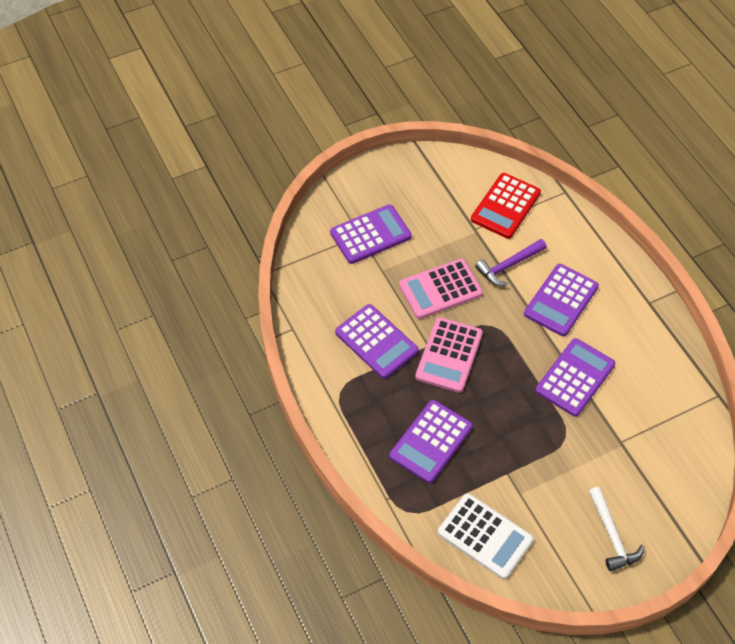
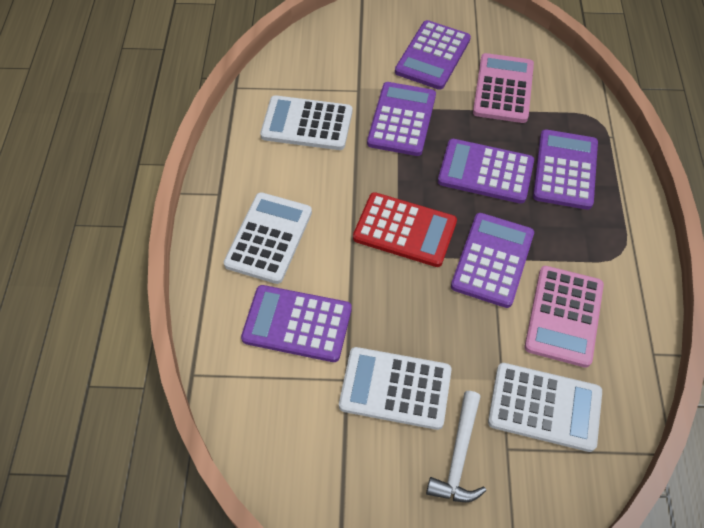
purple calculator: 5 -> 6
purple hammer: 1 -> 0
white calculator: 1 -> 4

